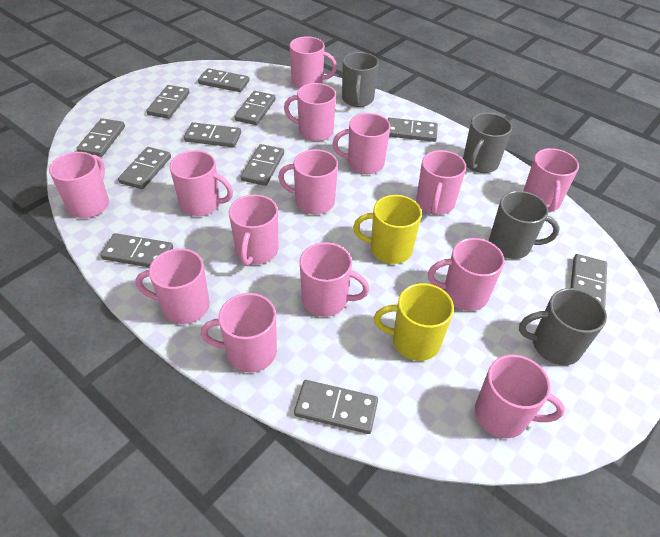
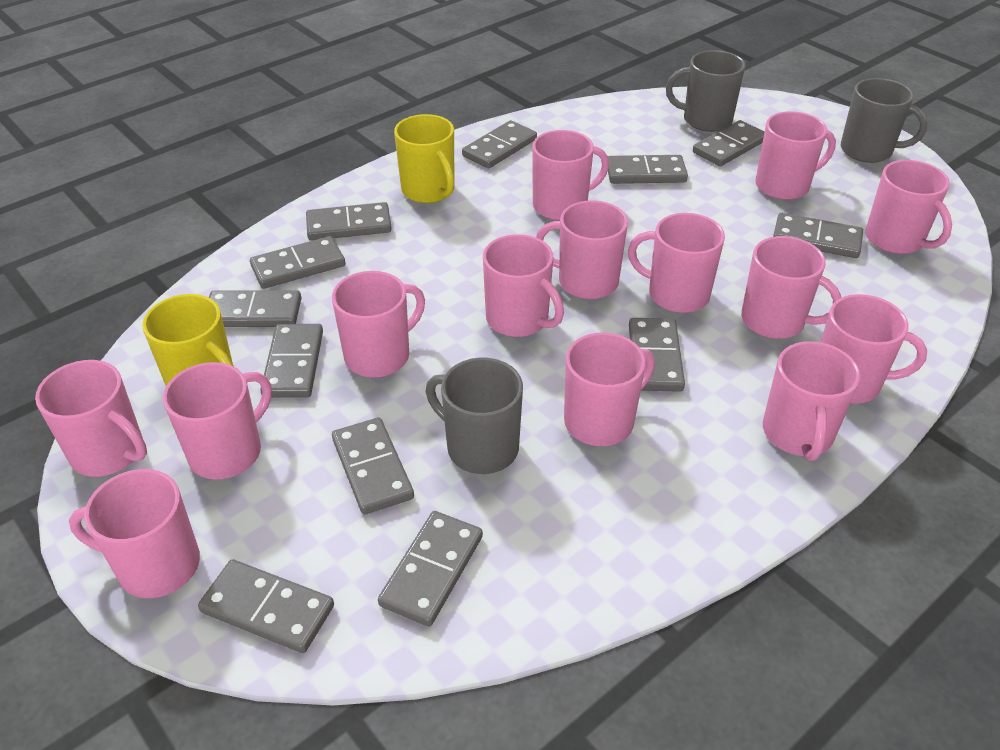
grey domino: 11 -> 12
grey mug: 4 -> 3

